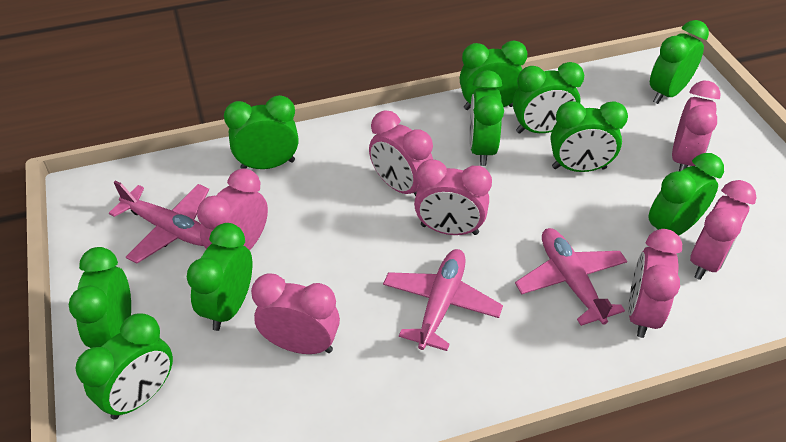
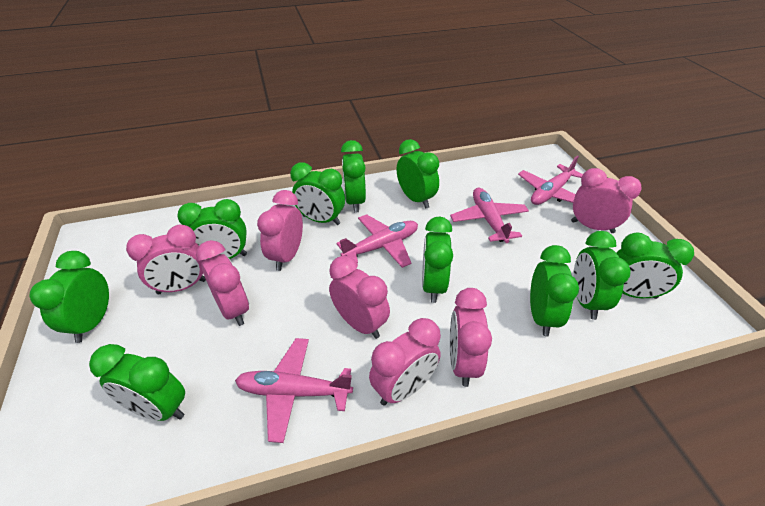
pink plane: 3 -> 4

